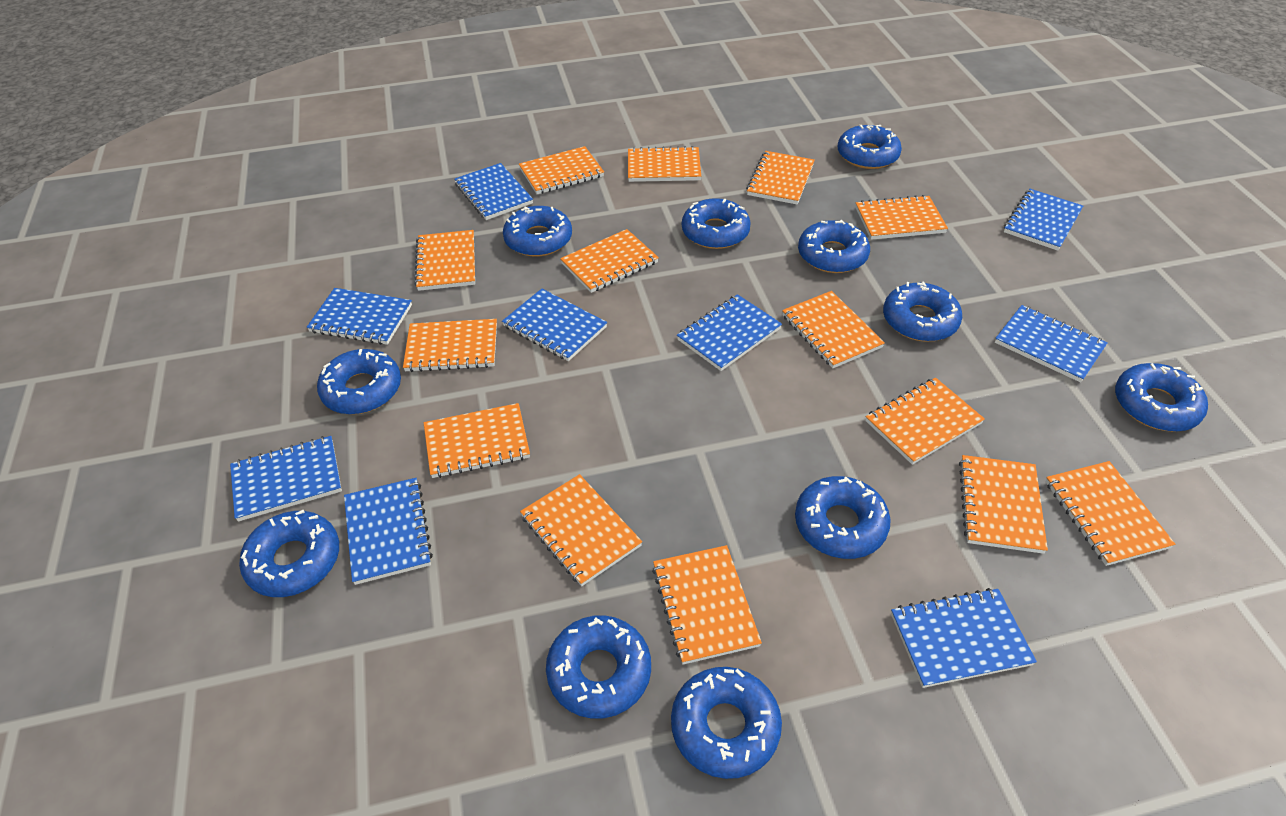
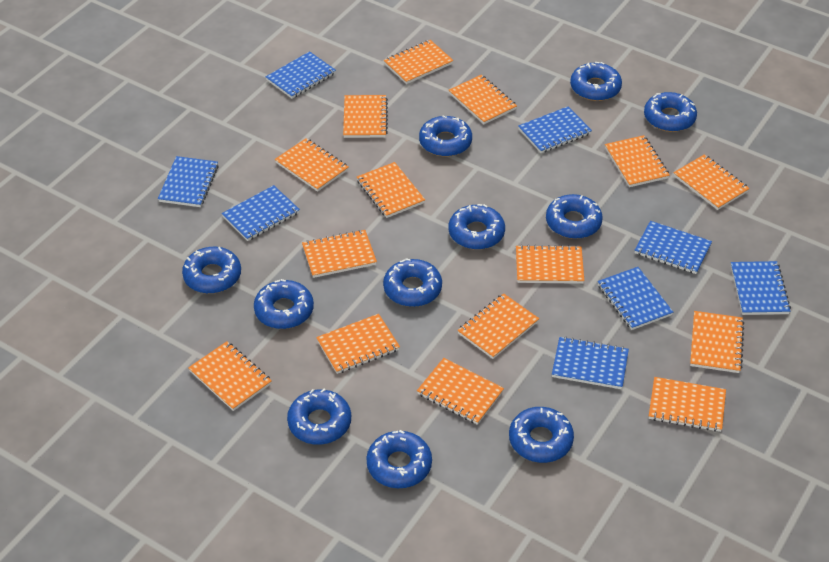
blue notebook: 9 -> 8
orange notebook: 14 -> 15

